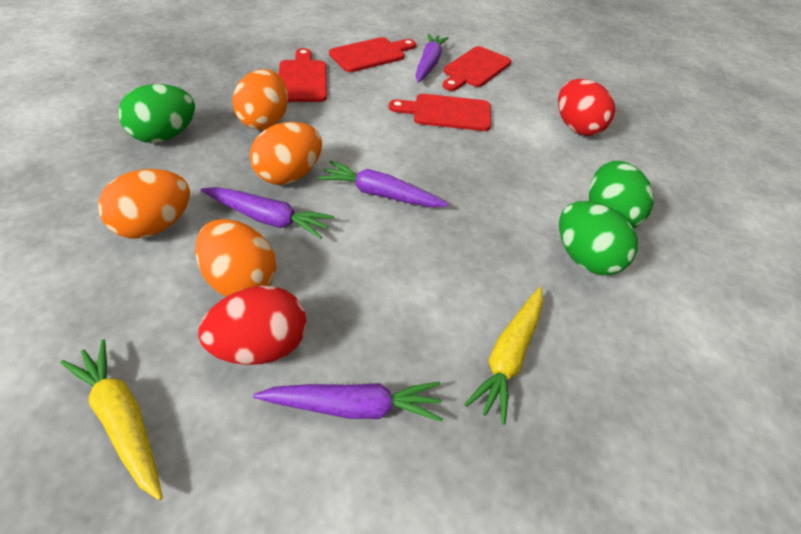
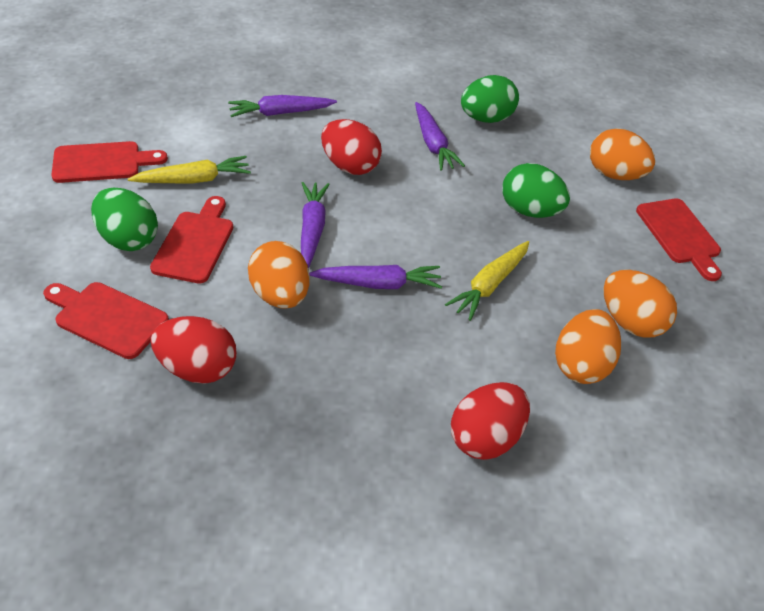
red egg: 2 -> 3

